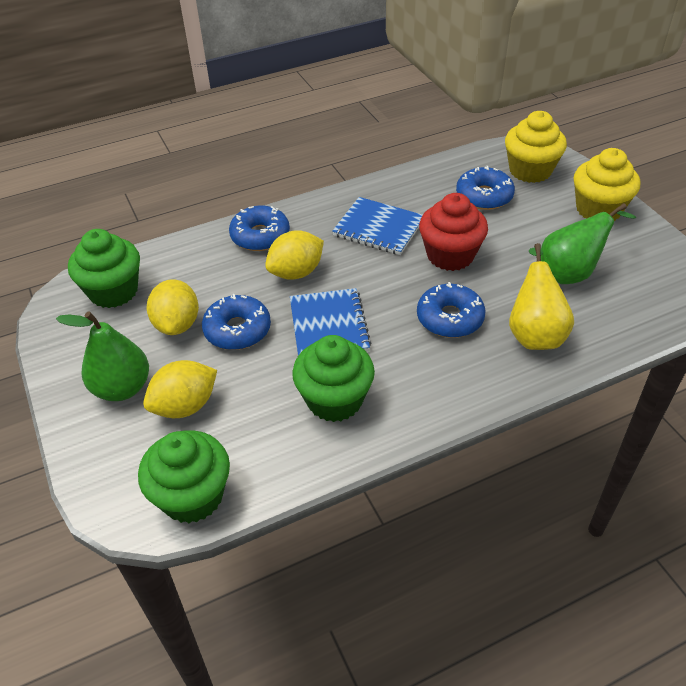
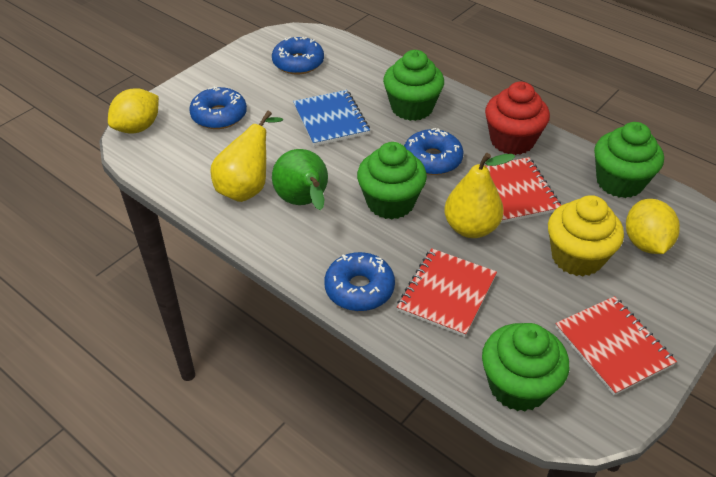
blue notebook: 2 -> 1
green cupcake: 3 -> 4
green pear: 2 -> 1
red notebook: 0 -> 3
yellow cupcake: 2 -> 1
yellow lemon: 3 -> 2
yellow pear: 1 -> 2

